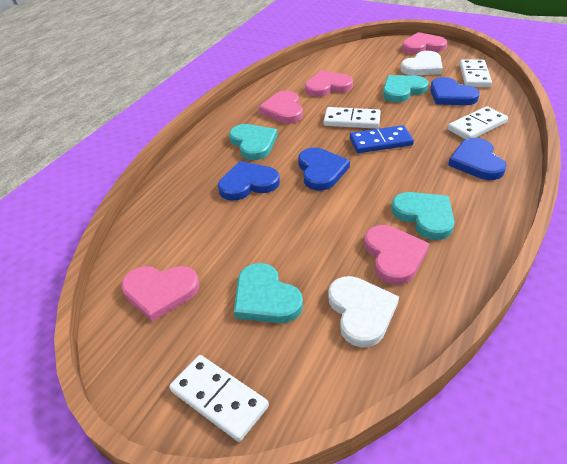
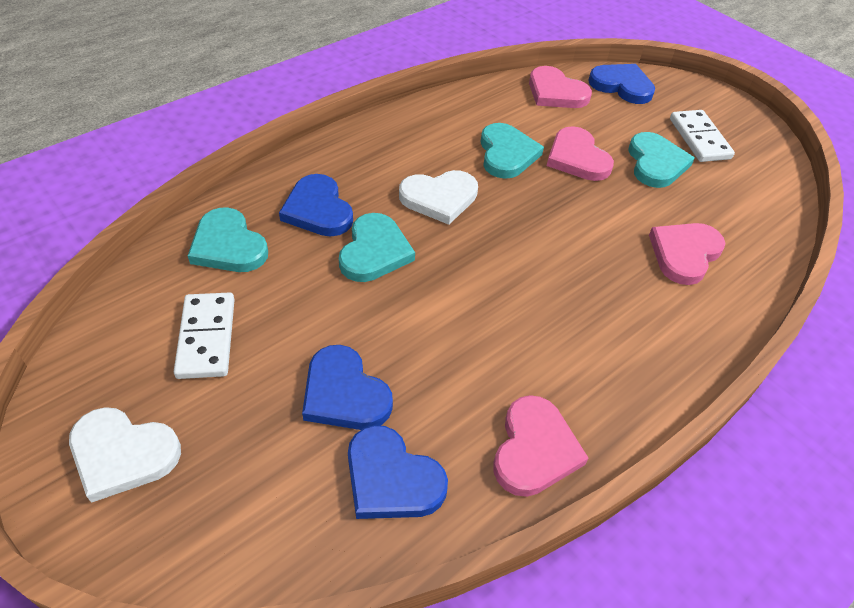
blue domino: 1 -> 0
pink heart: 5 -> 4
white domino: 4 -> 2

